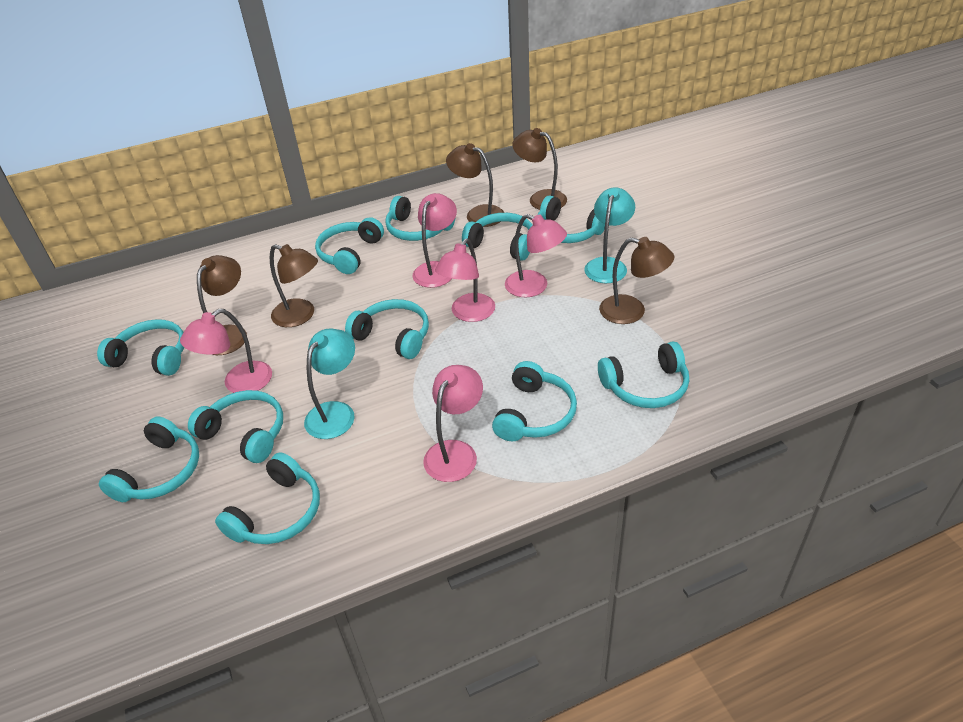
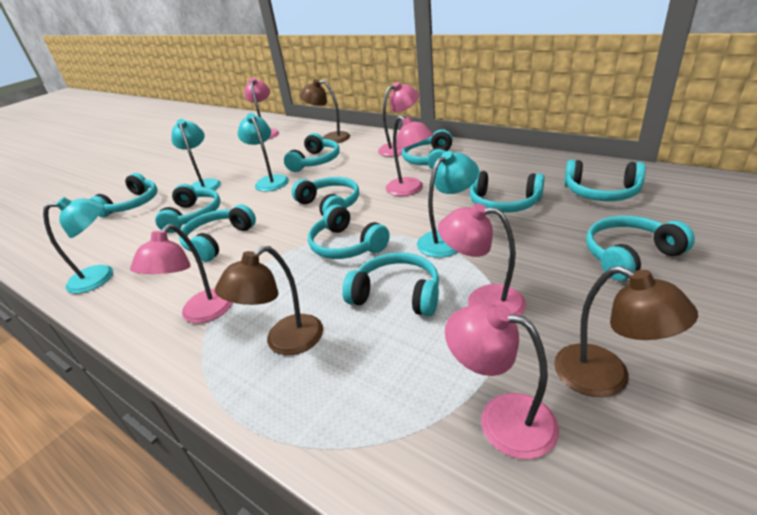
brown lamp: 5 -> 3
pink lamp: 5 -> 6
turquoise lamp: 2 -> 4

